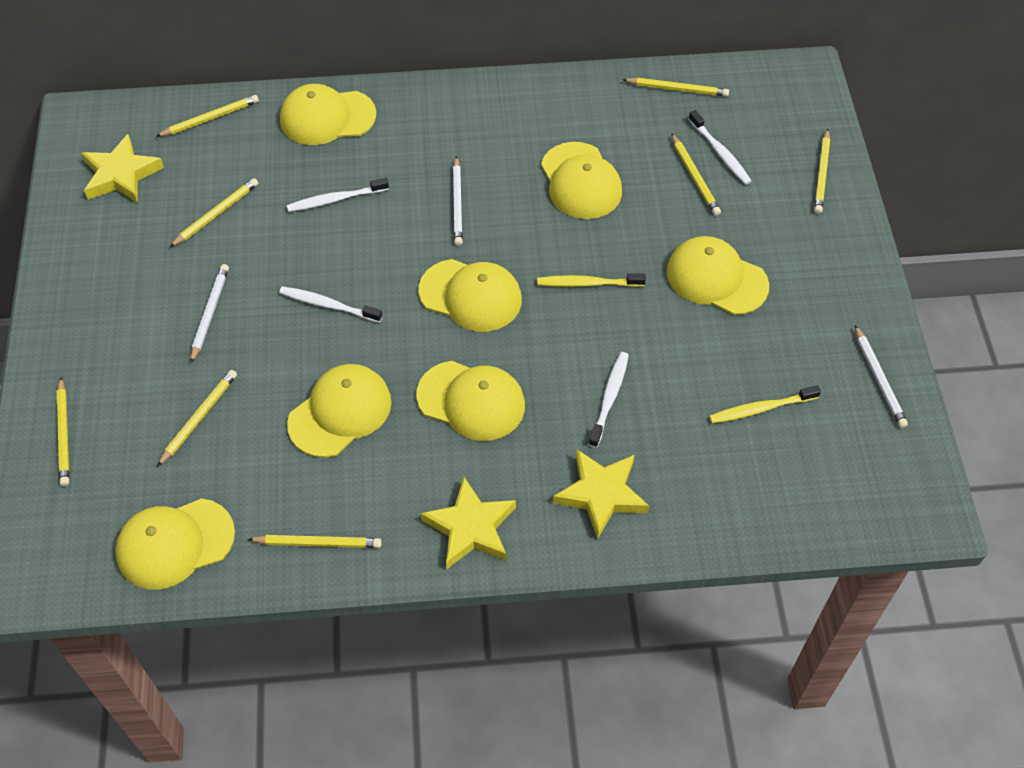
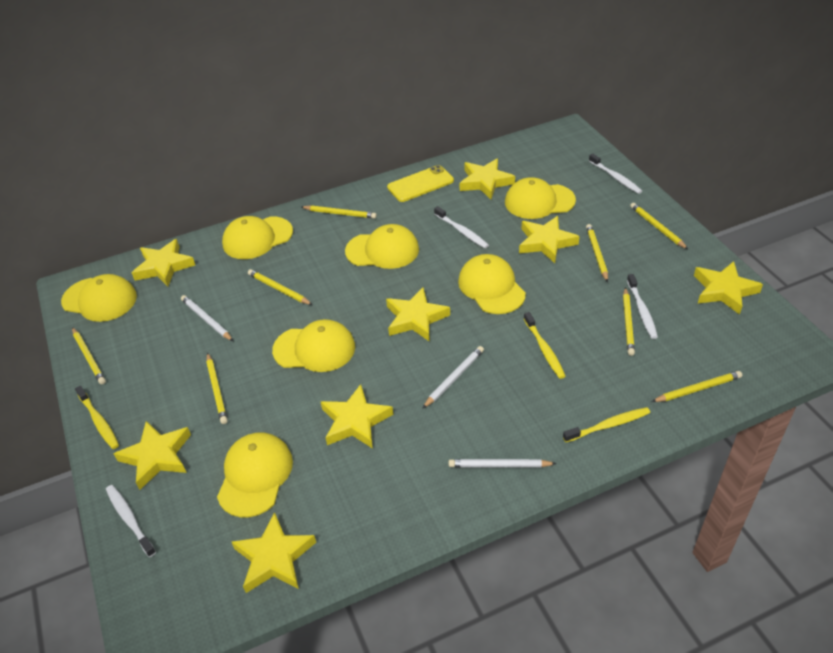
yellow phone: 0 -> 1
yellow star: 3 -> 8
yellow toothbrush: 2 -> 3

